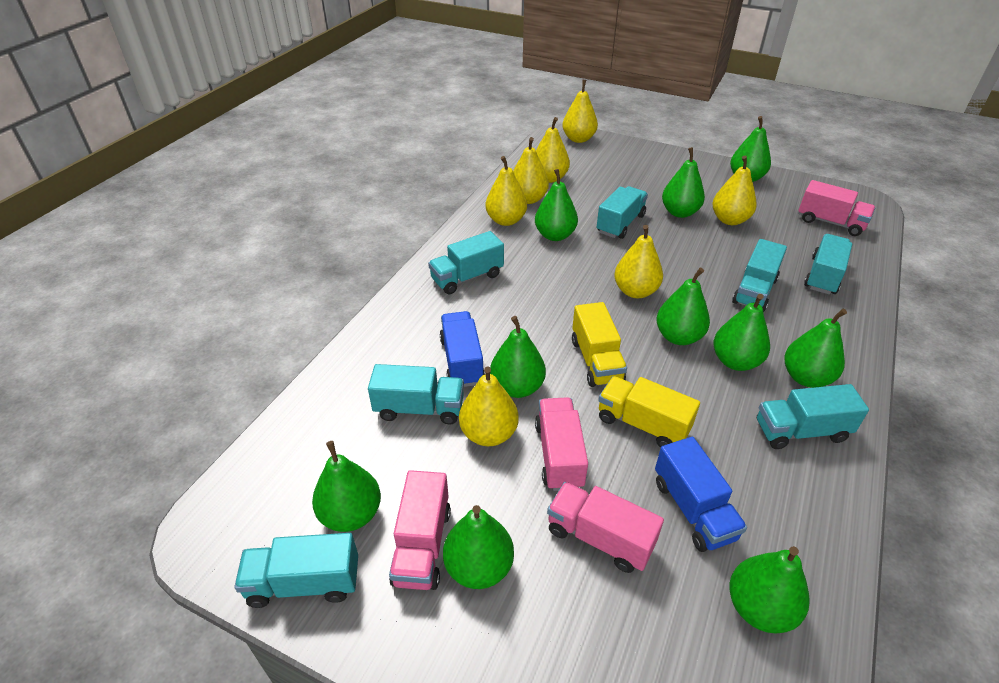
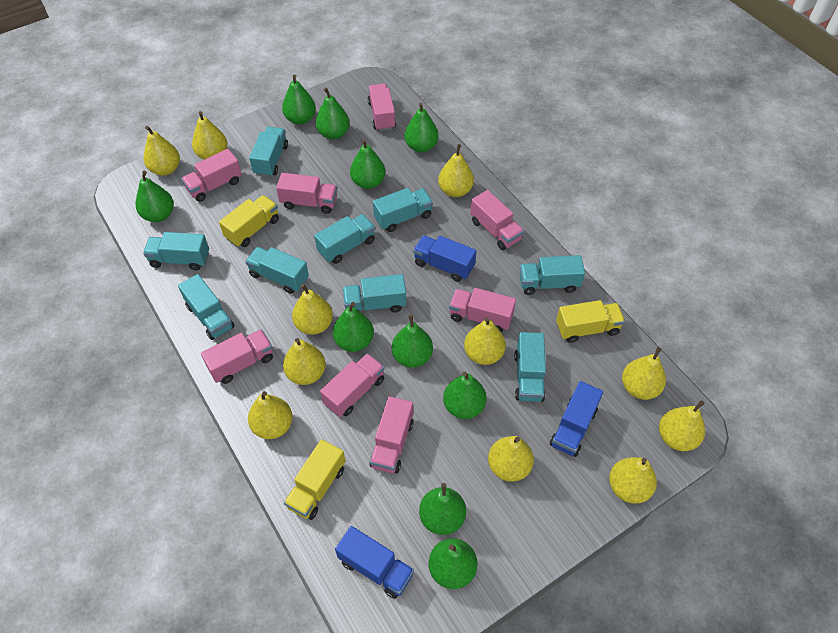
blue truck: 2 -> 3
pink truck: 4 -> 8
turquoise truck: 7 -> 9
yellow pear: 7 -> 11
yellow truck: 2 -> 3

